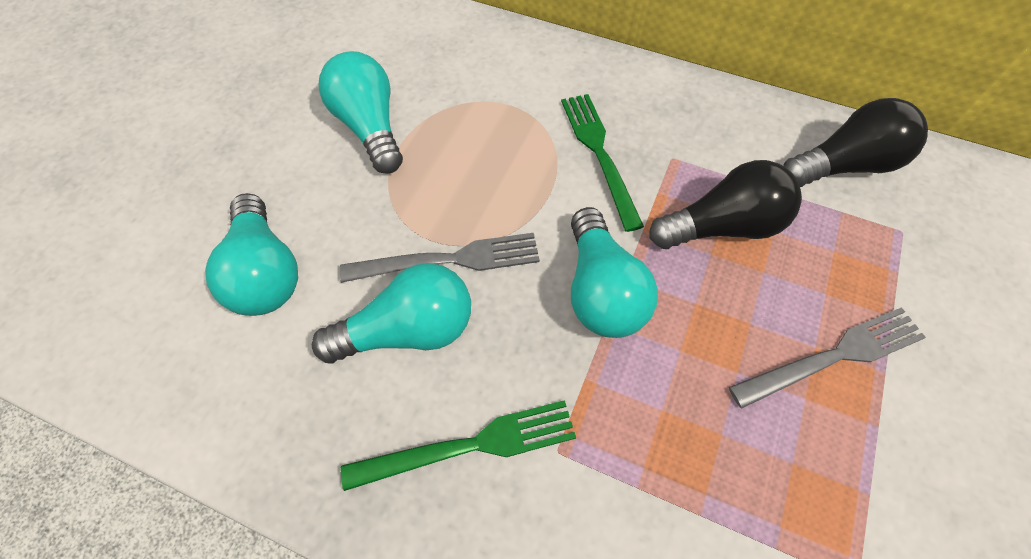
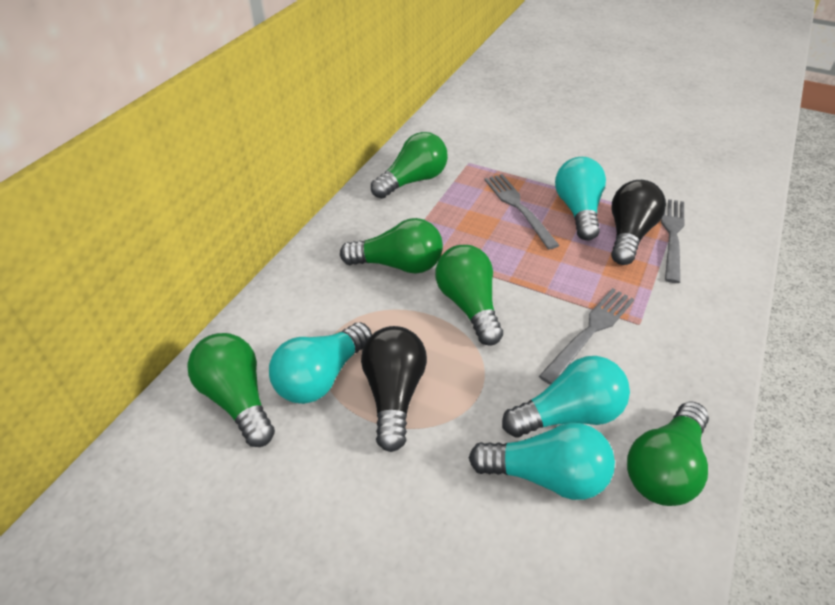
green fork: 2 -> 0
green light bulb: 0 -> 5
grey fork: 2 -> 3

